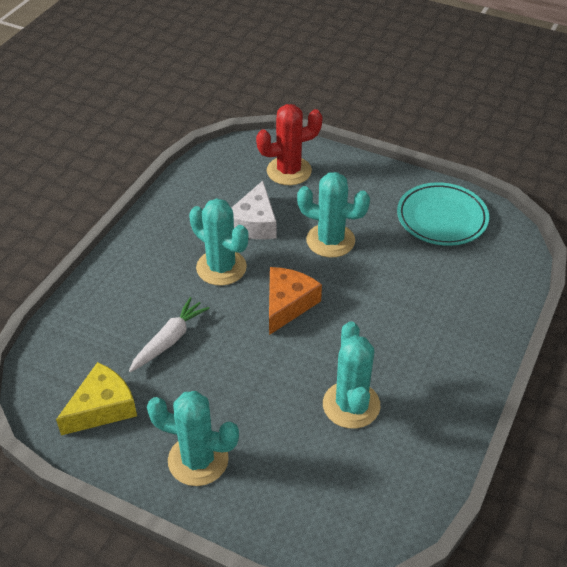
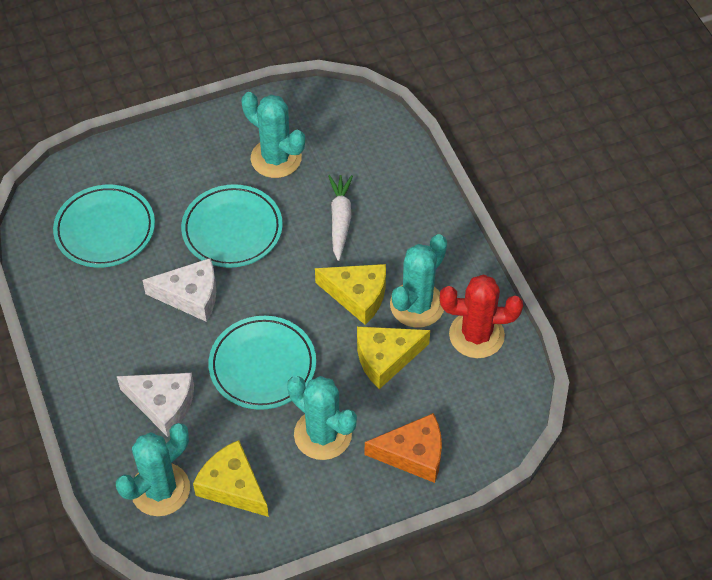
turquoise plate: 1 -> 3
white cheese: 1 -> 2
yellow cheese: 1 -> 3

